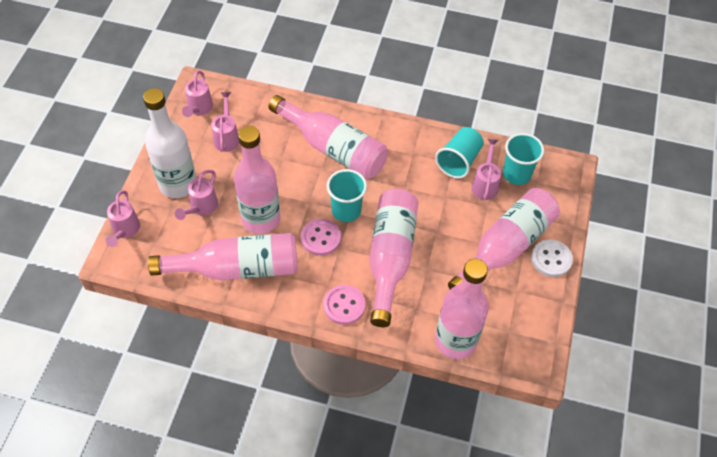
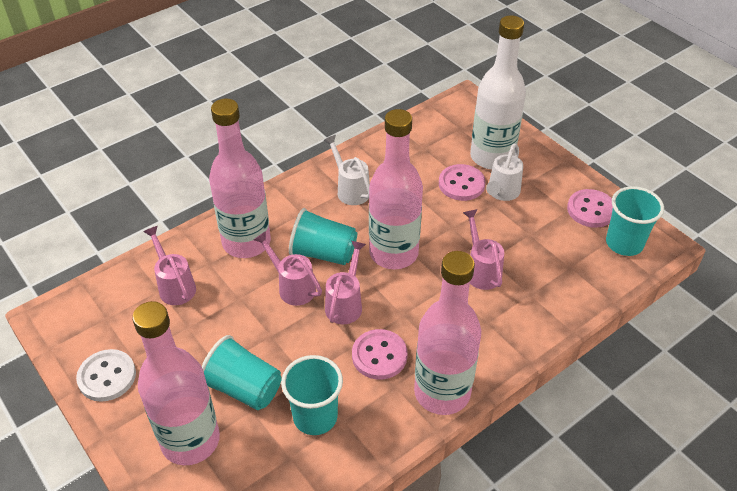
pink bottle: 6 -> 4
pink button: 2 -> 3
pink watering can: 5 -> 4
turquoise cup: 3 -> 4
white watering can: 0 -> 2

